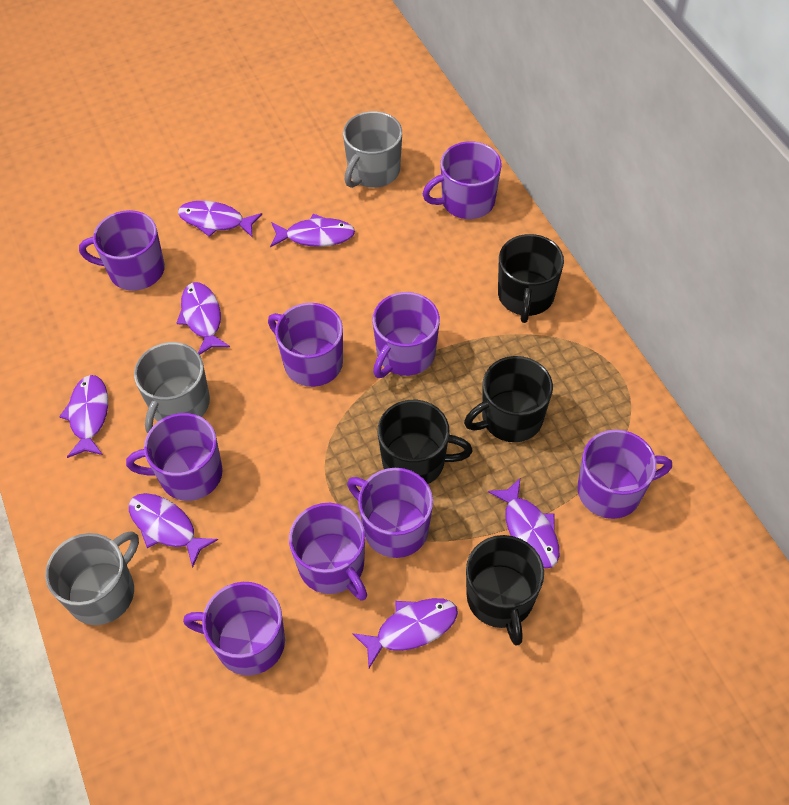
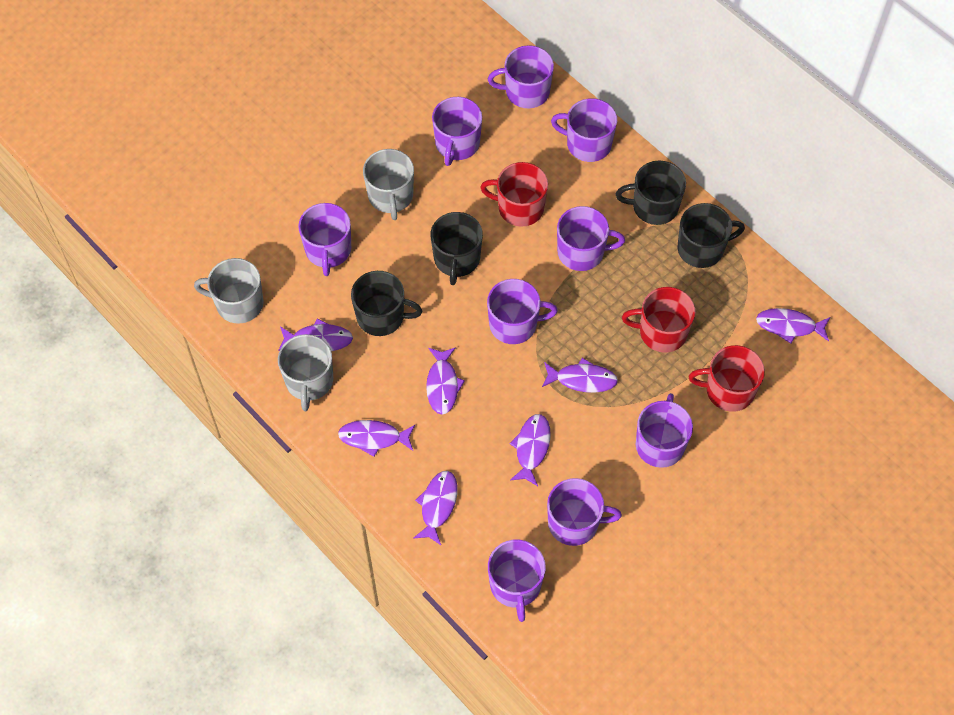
red mug: 0 -> 3

